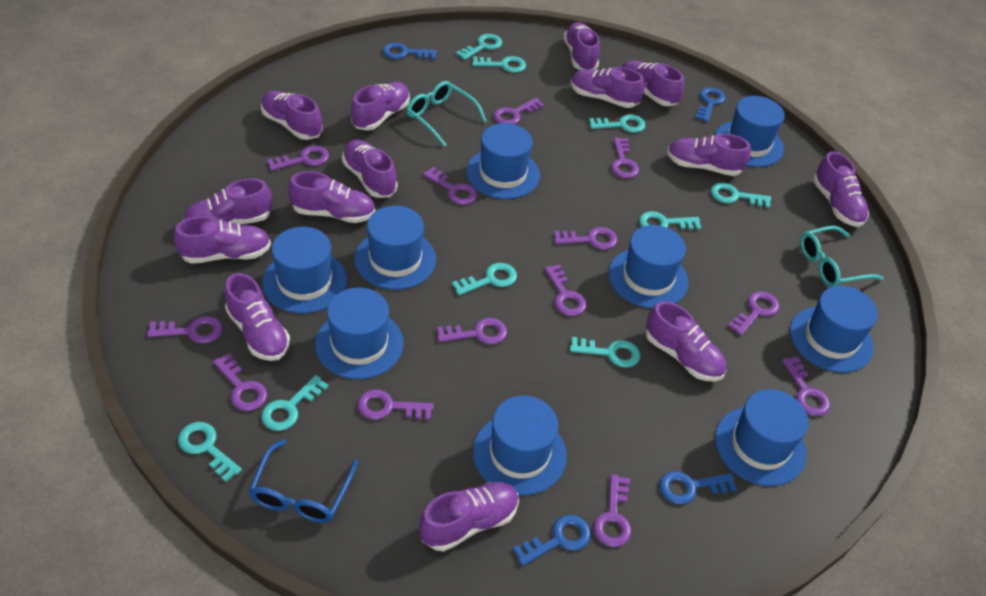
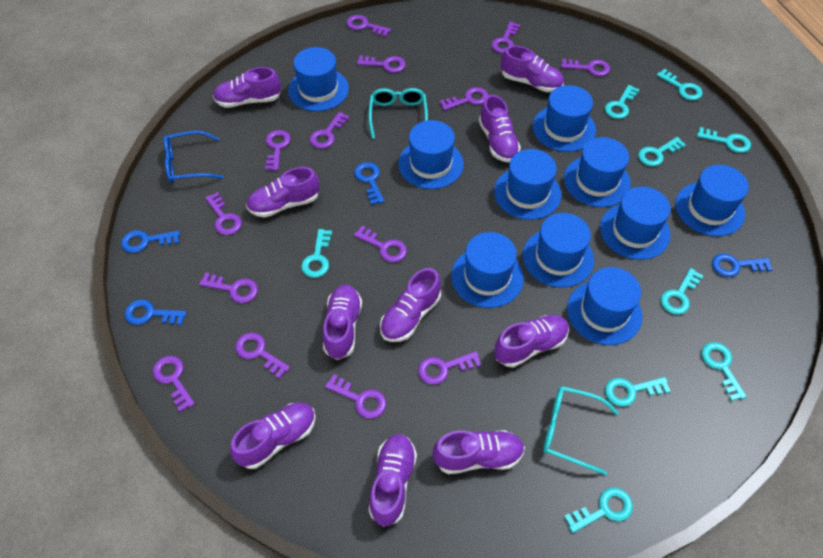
blue hat: 9 -> 10
purple key: 13 -> 14
purple shoe: 14 -> 10

